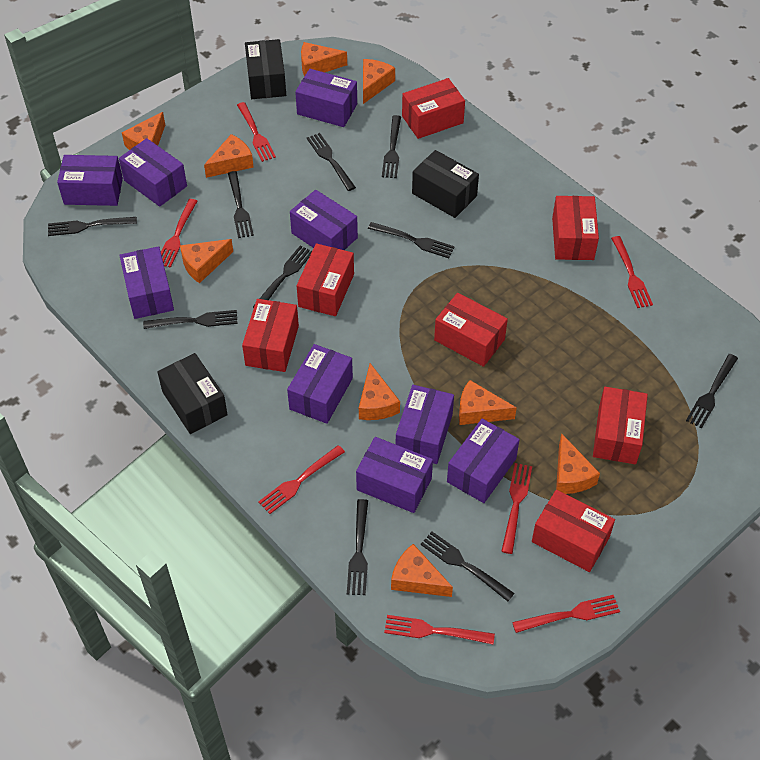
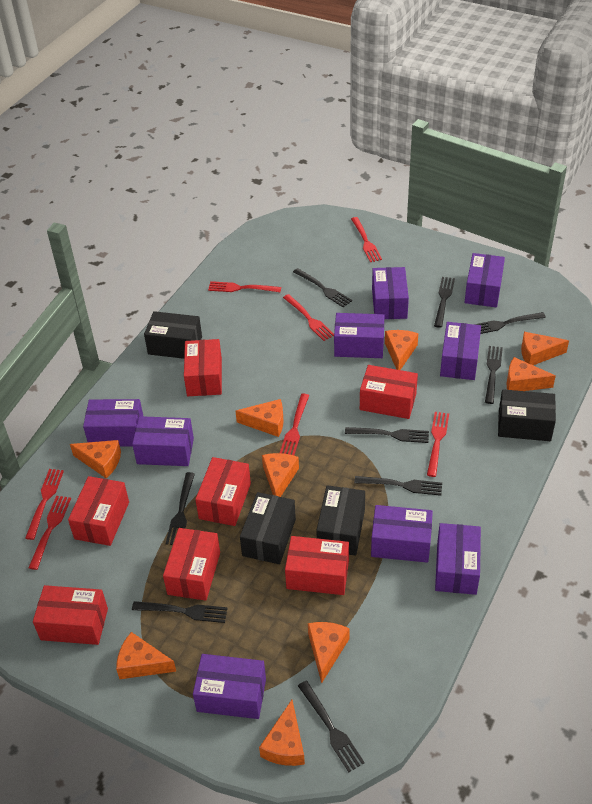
black box: 3 -> 4
black fork: 10 -> 9

